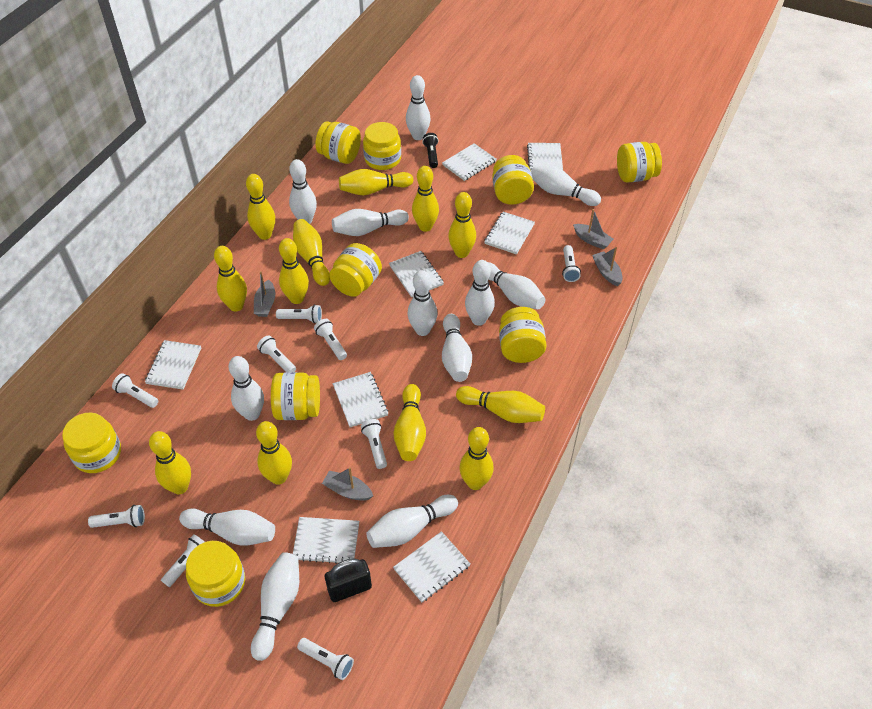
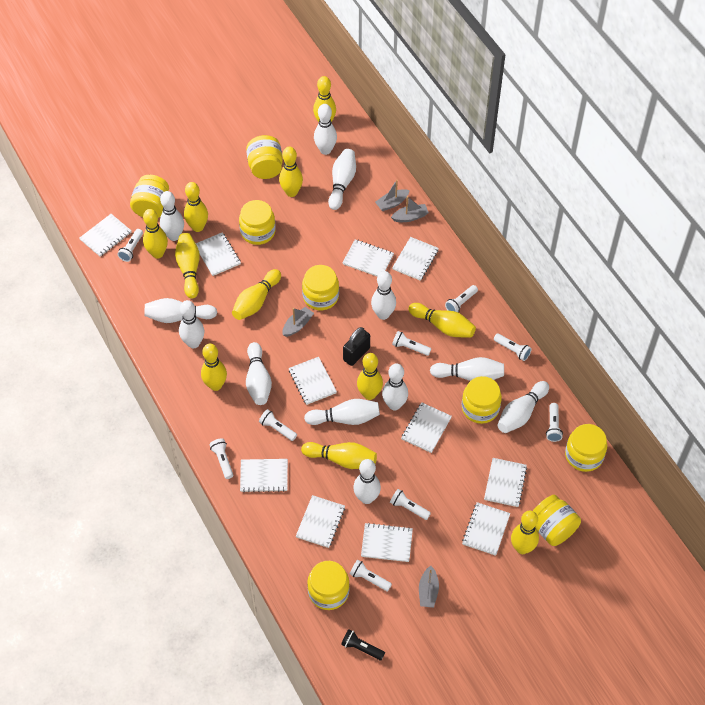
white notebook: 8 -> 11
yellow bowling pin: 12 -> 11
yellow jar: 9 -> 8

